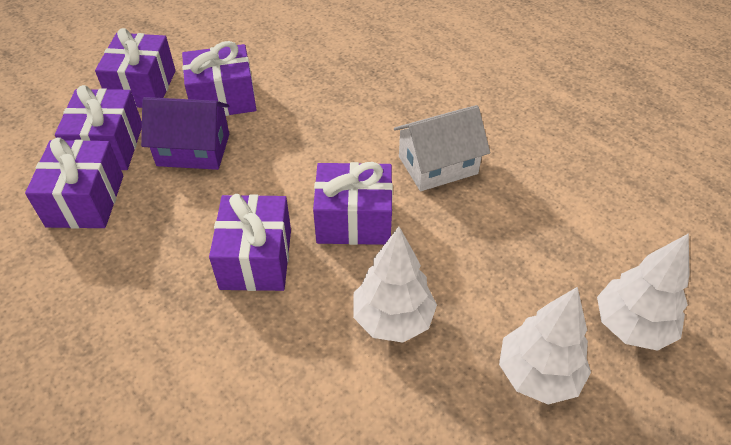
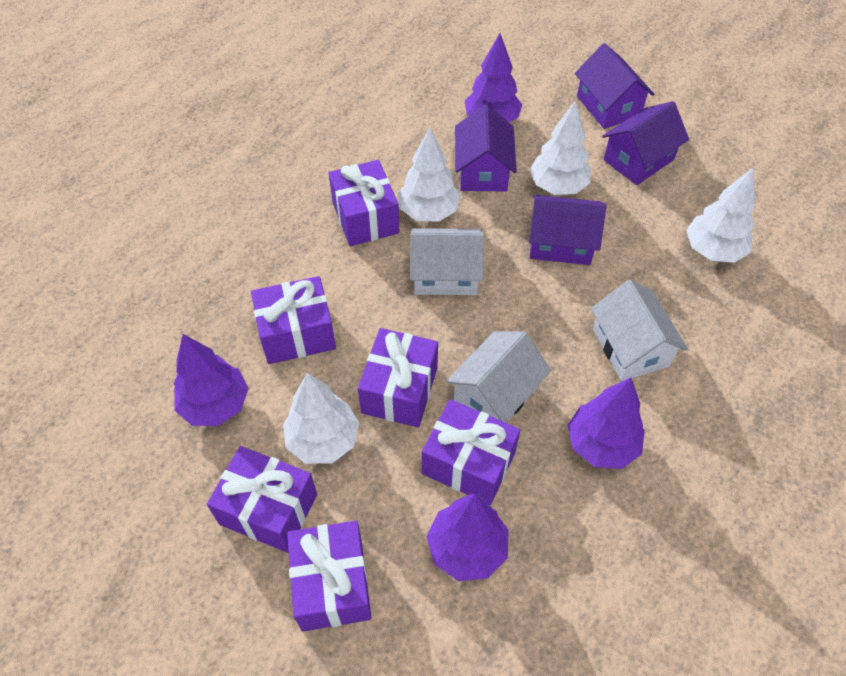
purple house: 1 -> 4
purple tree: 0 -> 4
white house: 1 -> 3
white tree: 3 -> 4

